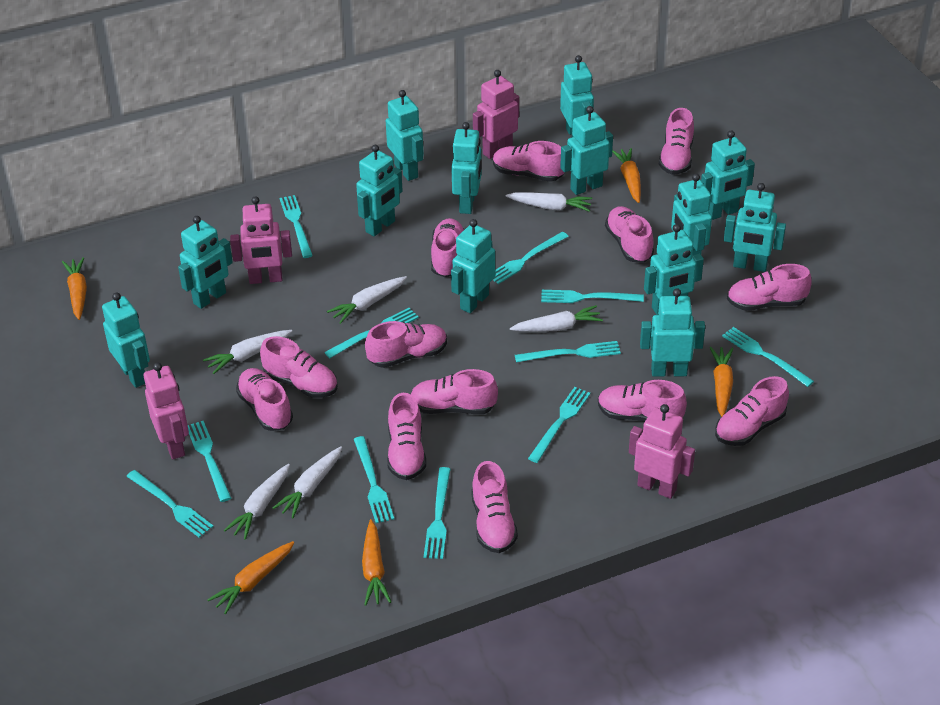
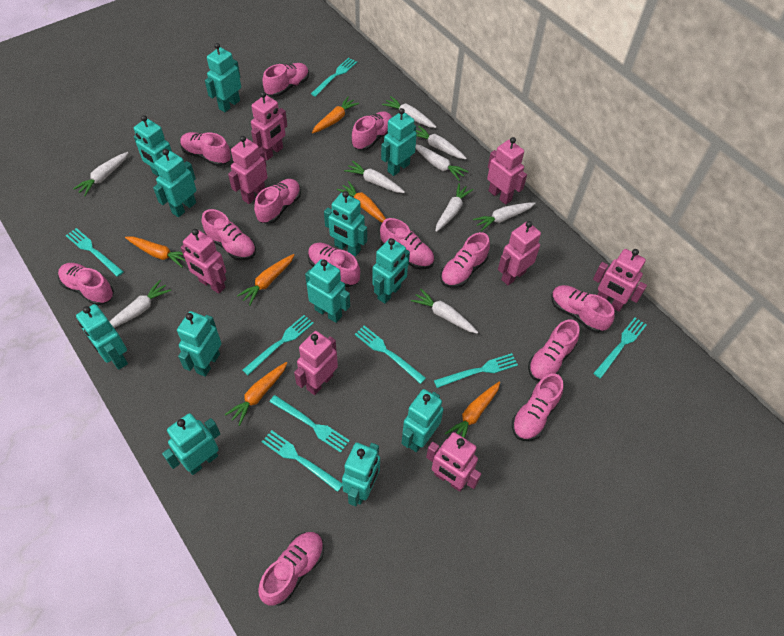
orange carrot: 5 -> 6
pink robot: 4 -> 8
turquoise fork: 11 -> 8
turquoise robot: 13 -> 12
white carrot: 6 -> 9

